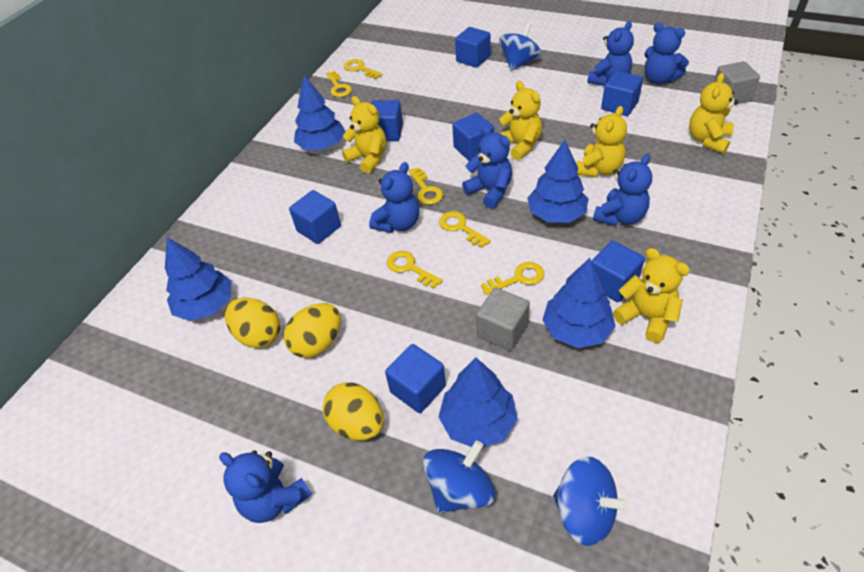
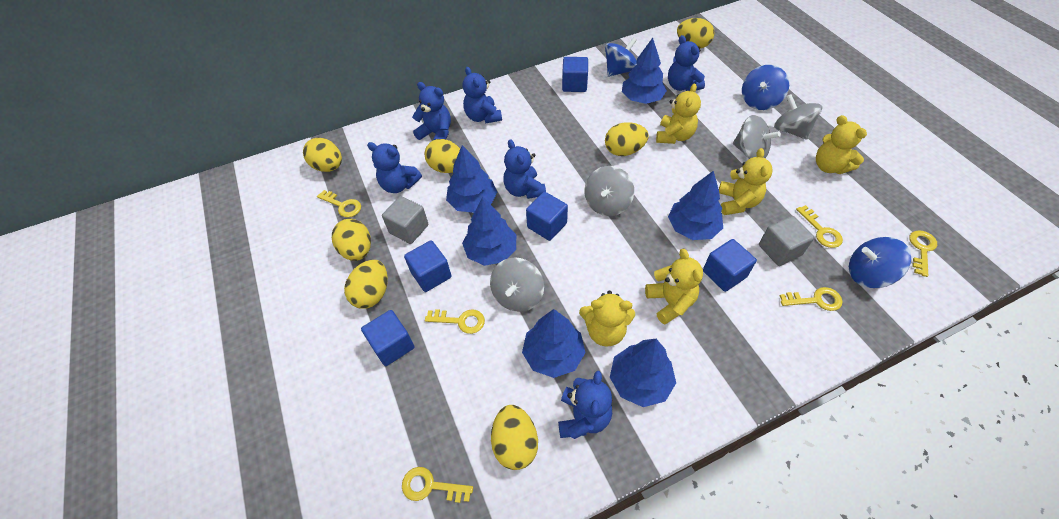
blue cube: 7 -> 5
blue tree: 5 -> 6
grey spinning top: 0 -> 4
yellow egg: 3 -> 7

